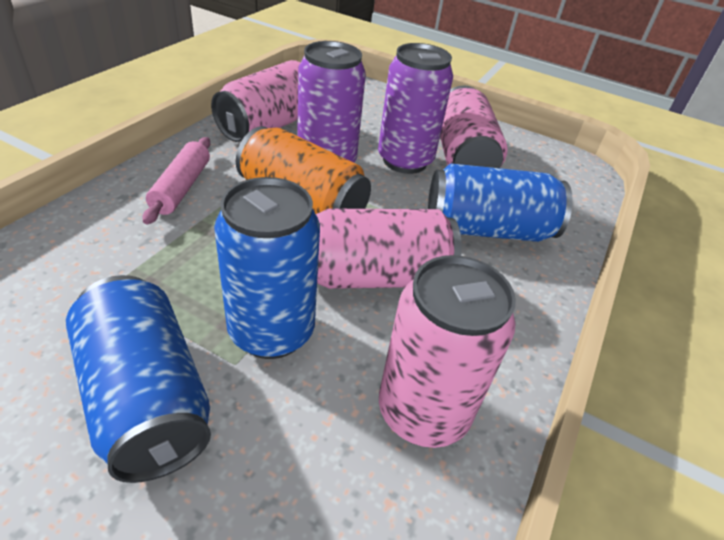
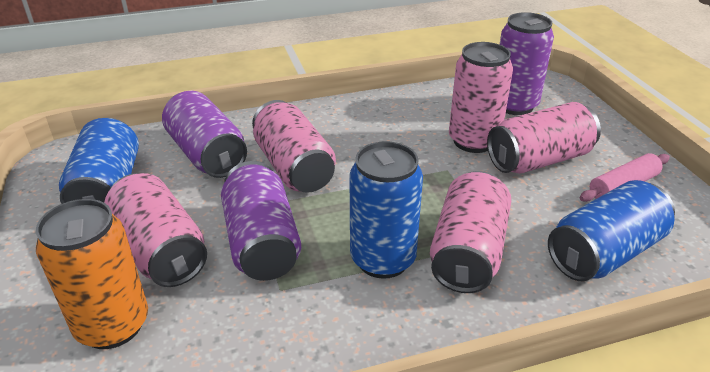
pink can: 4 -> 5
purple can: 2 -> 3

